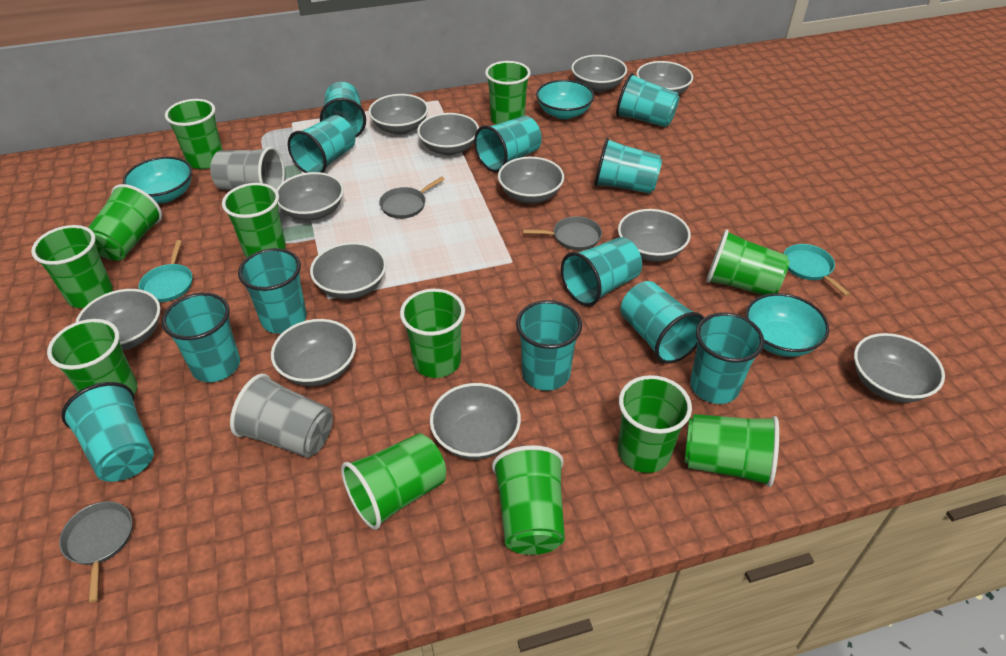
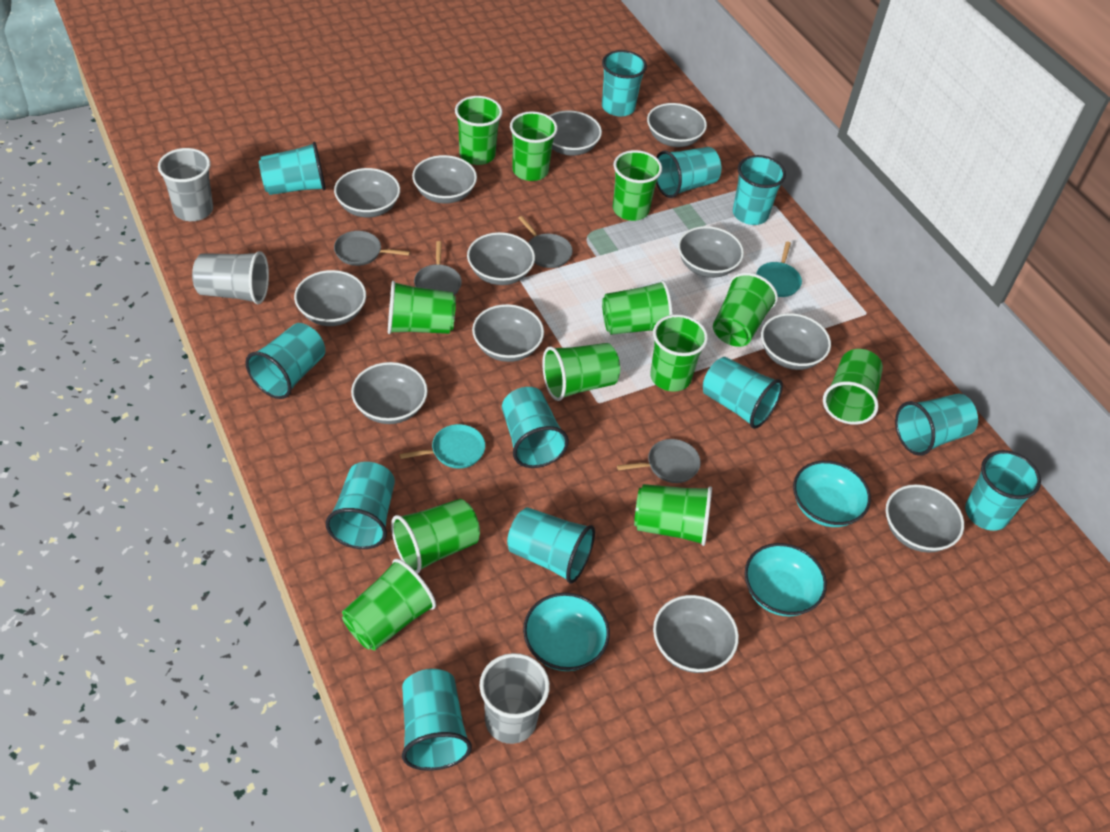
grey cup: 2 -> 3
grey pan: 3 -> 4

